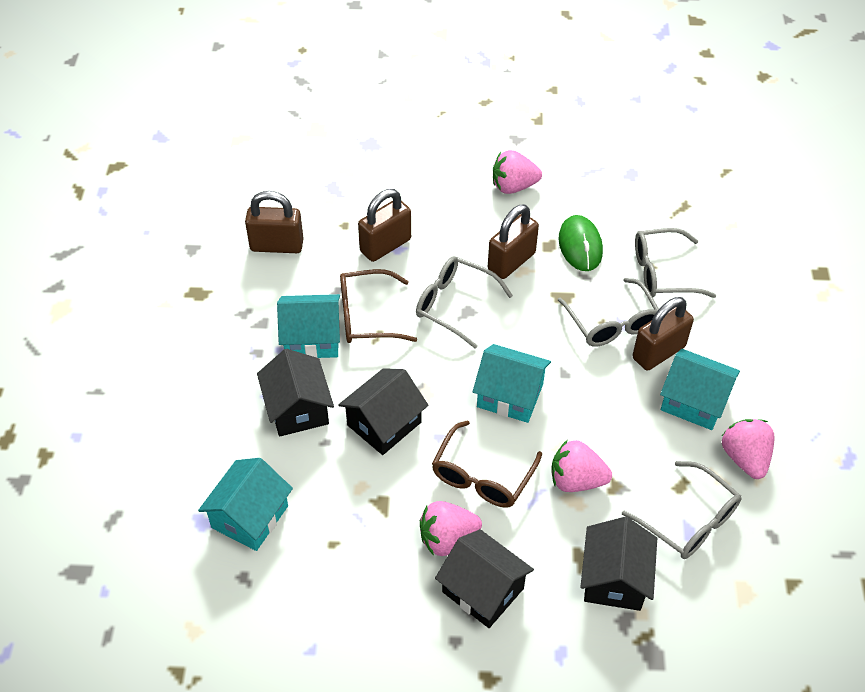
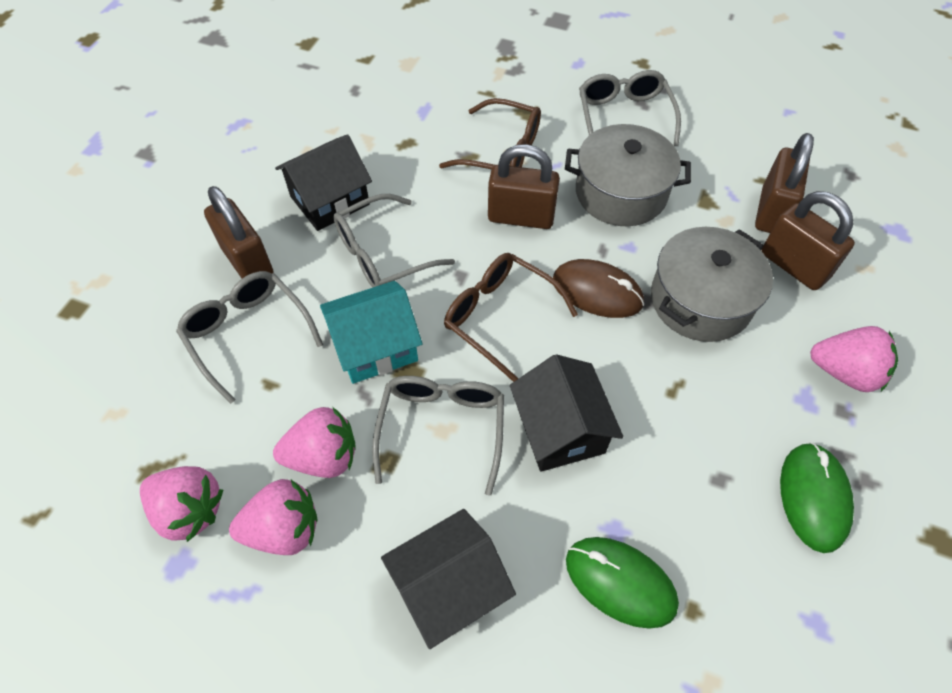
black house: 4 -> 3
brown mouse: 0 -> 1
green mouse: 1 -> 2
grey pot: 0 -> 2
turquoise house: 4 -> 1

